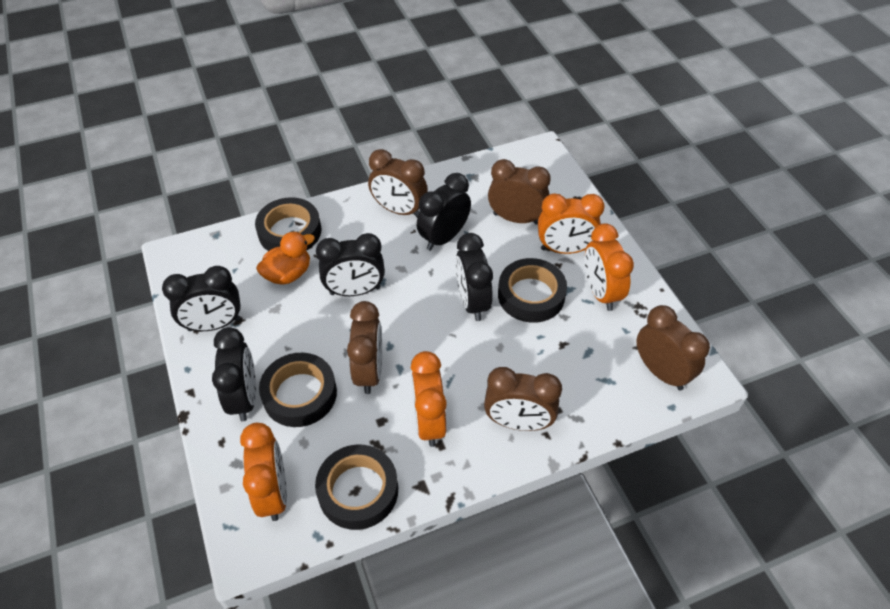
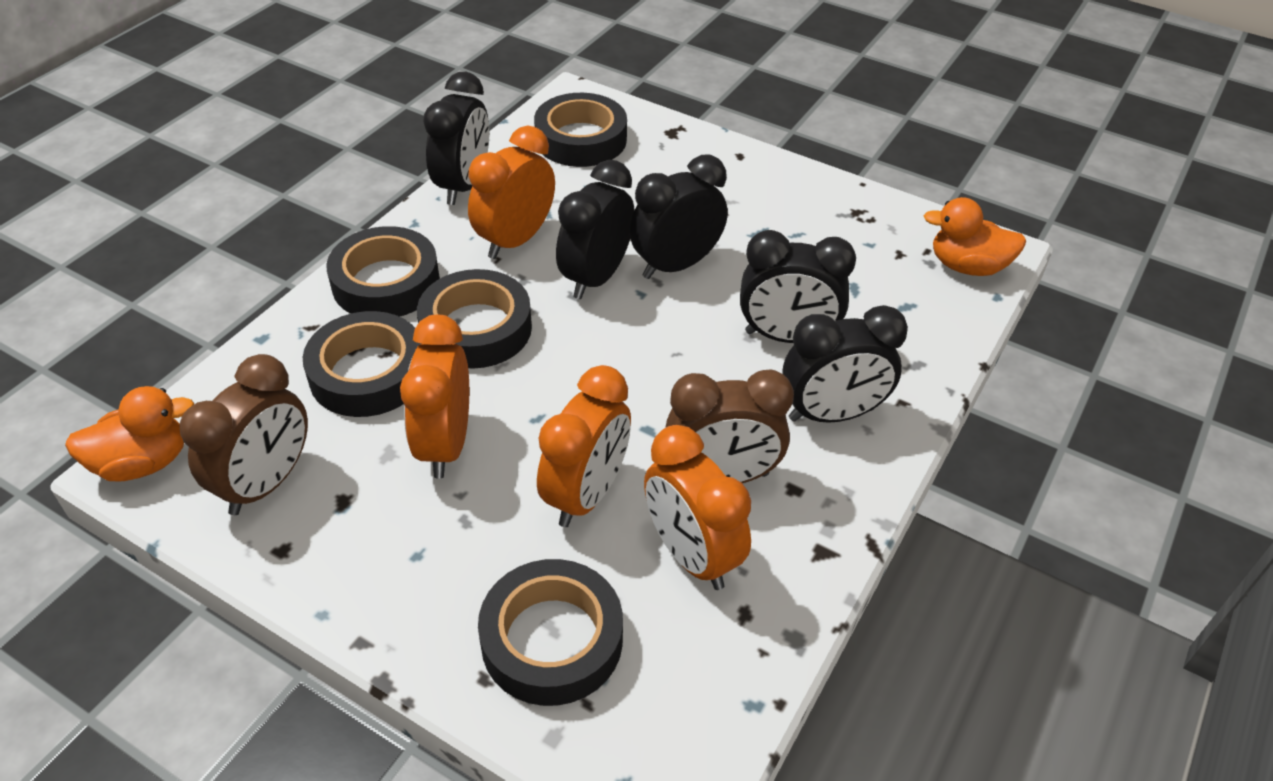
black tape: 4 -> 5
brown clock: 5 -> 2
orange duck: 1 -> 2

